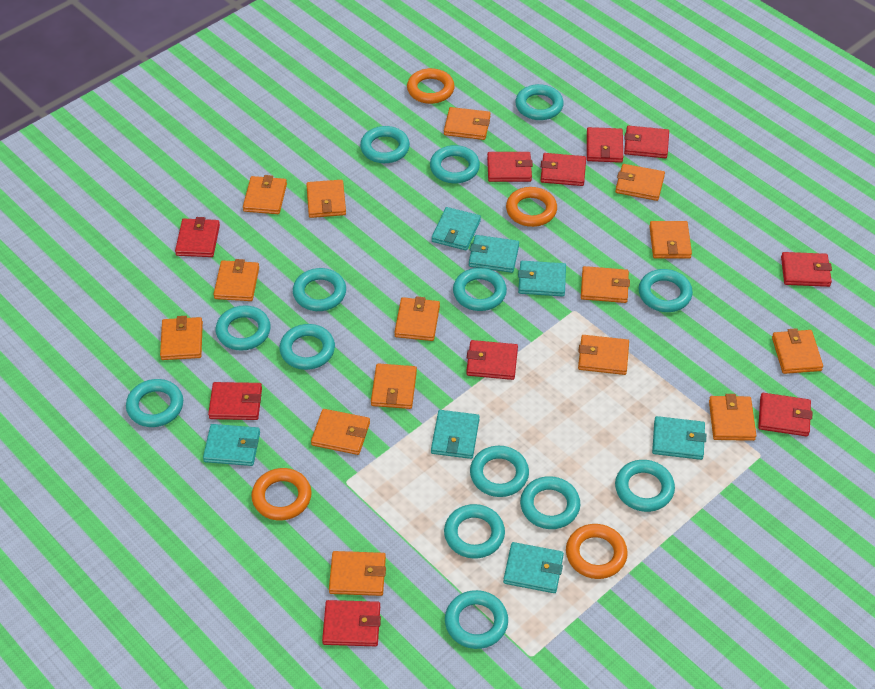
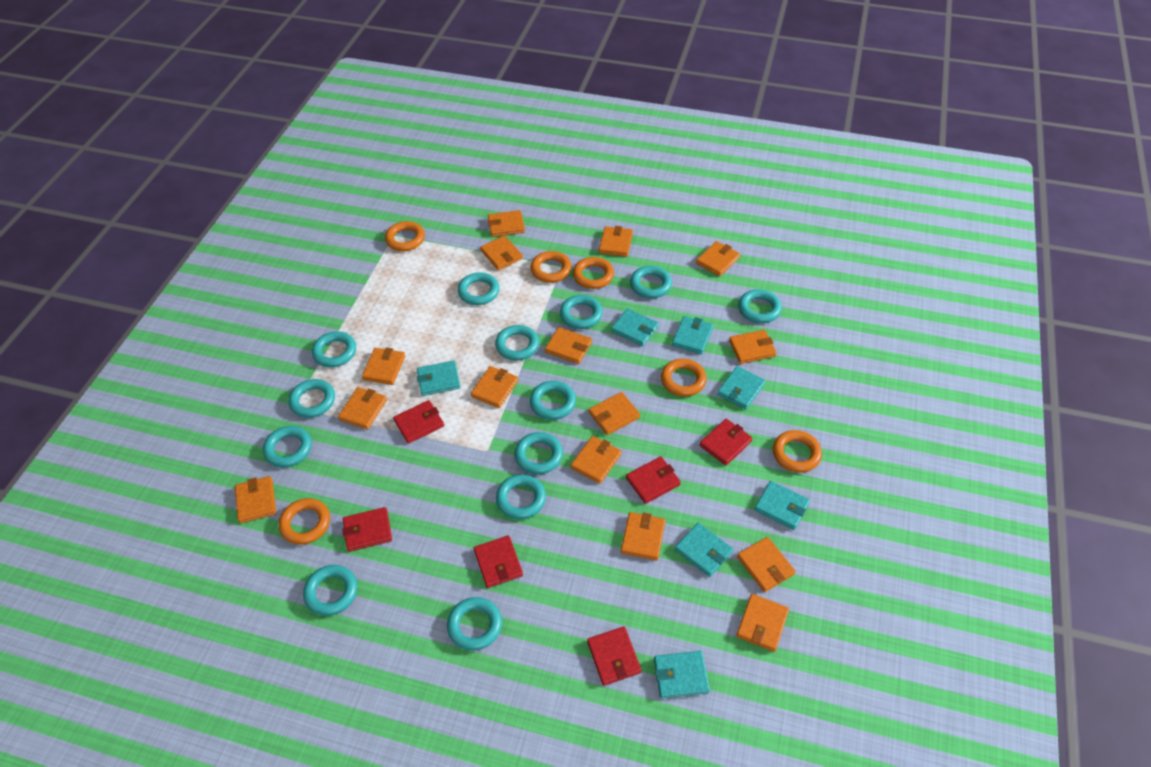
orange ring: 4 -> 6
red wallet: 10 -> 6
turquoise ring: 14 -> 13

